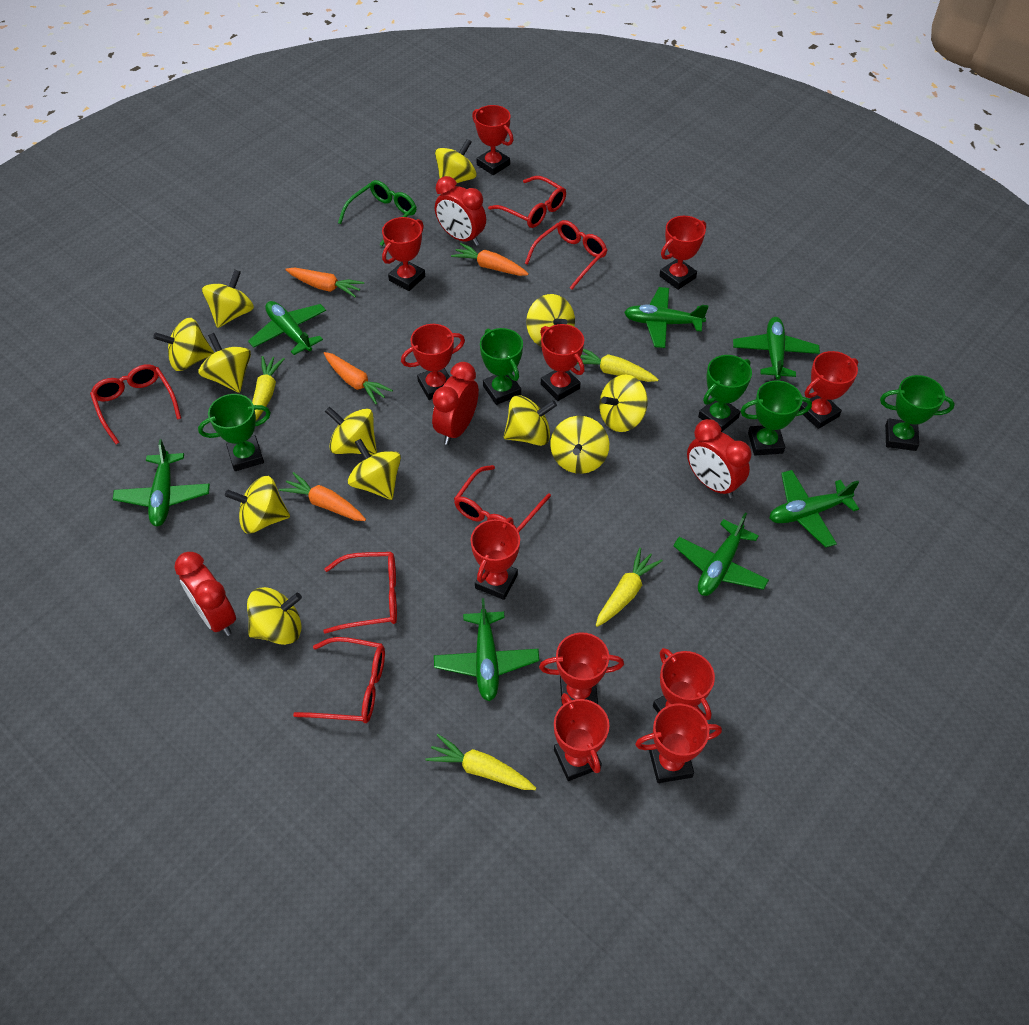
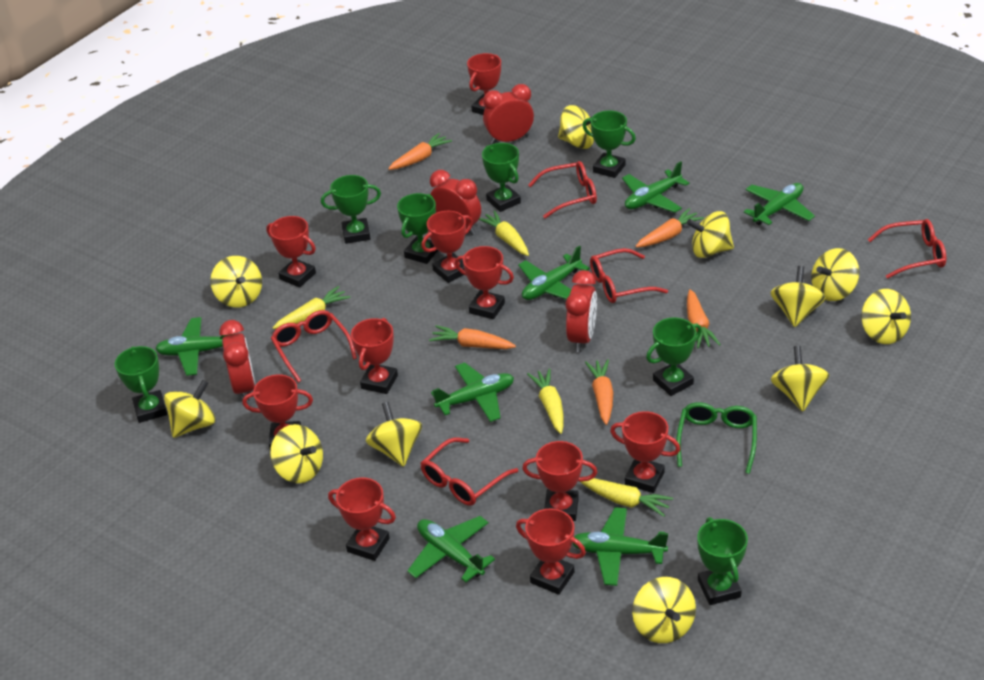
green trophy: 5 -> 7
orange carrot: 4 -> 5
red glasses: 6 -> 5
red trophy: 11 -> 10
yellow spinning top: 12 -> 11

